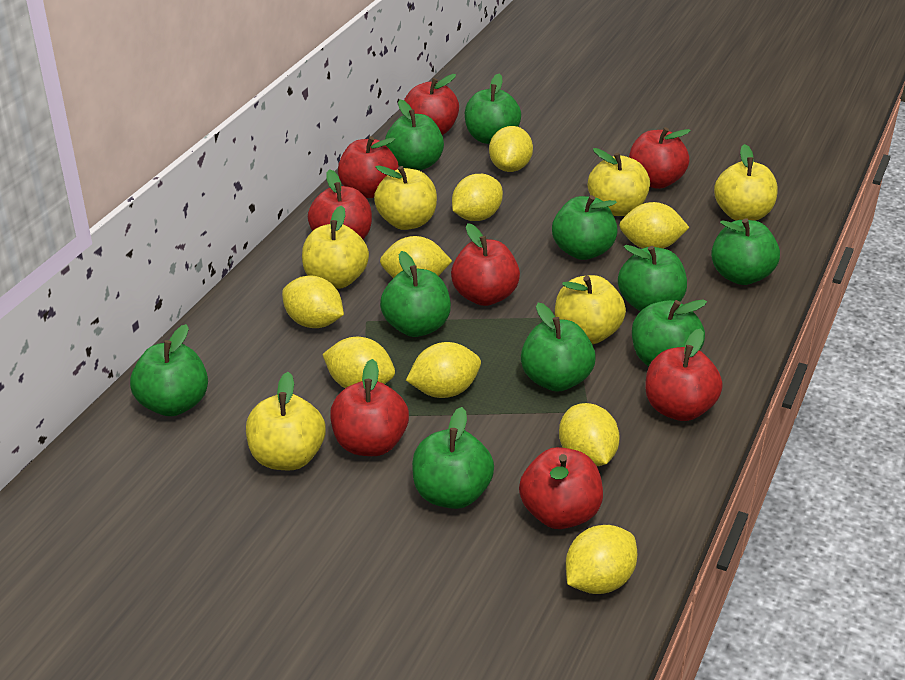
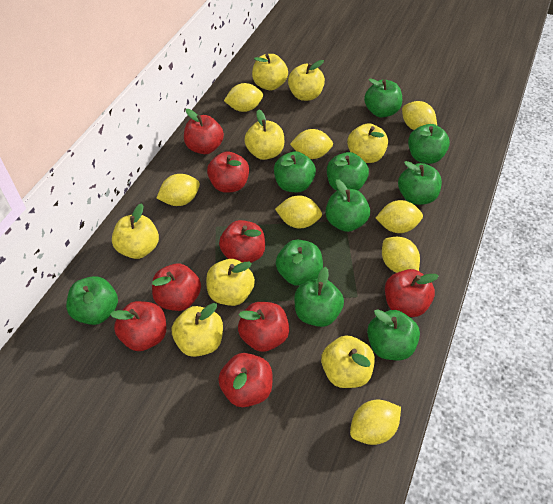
yellow apple: 6 -> 8
yellow lemon: 9 -> 8

